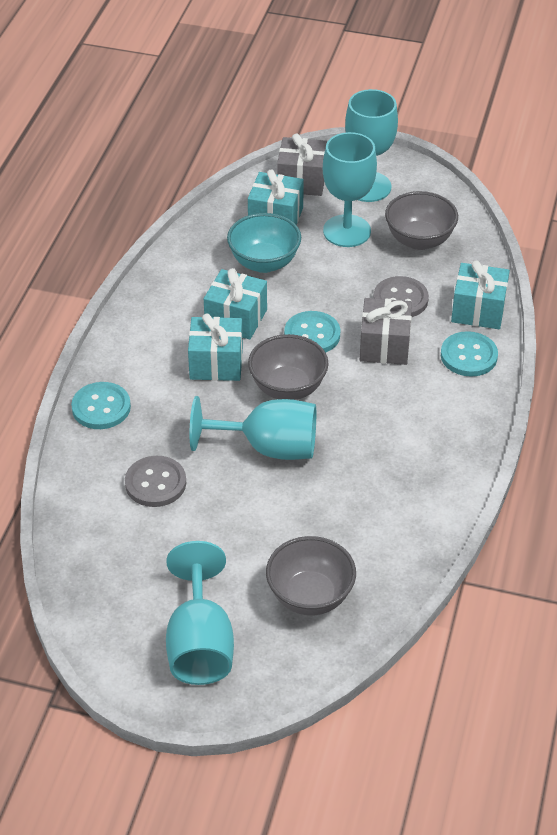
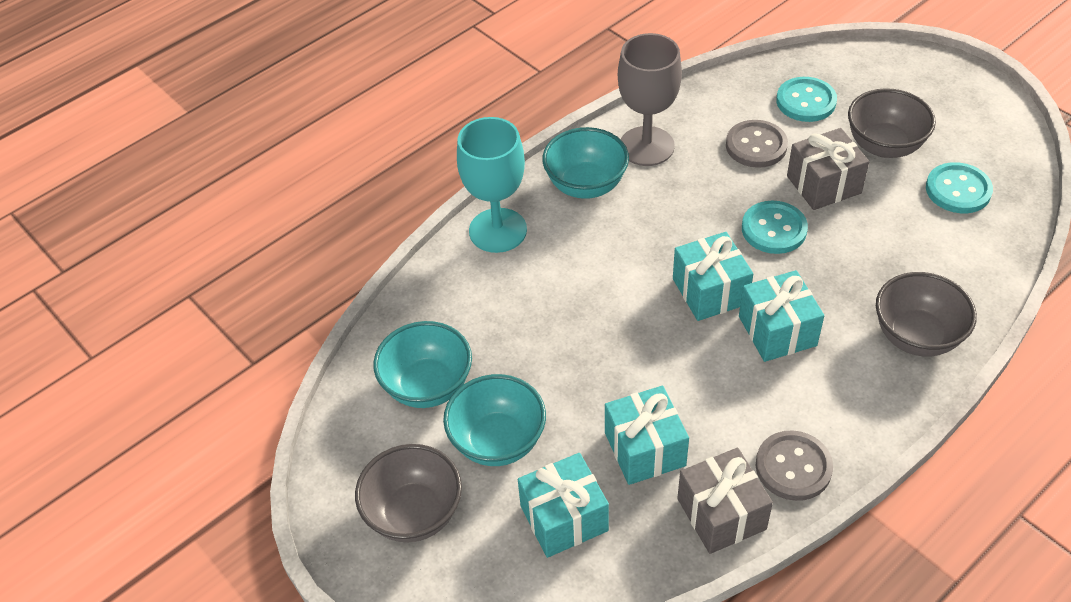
grey goblet: 0 -> 1
turquoise bowl: 1 -> 3
turquoise goblet: 4 -> 1

